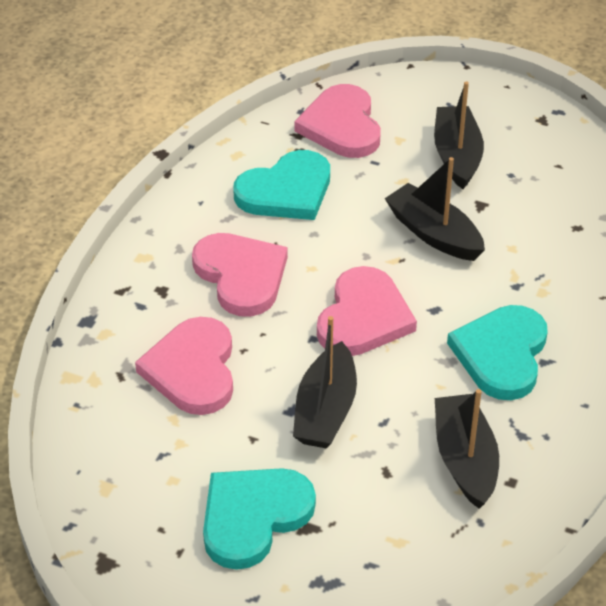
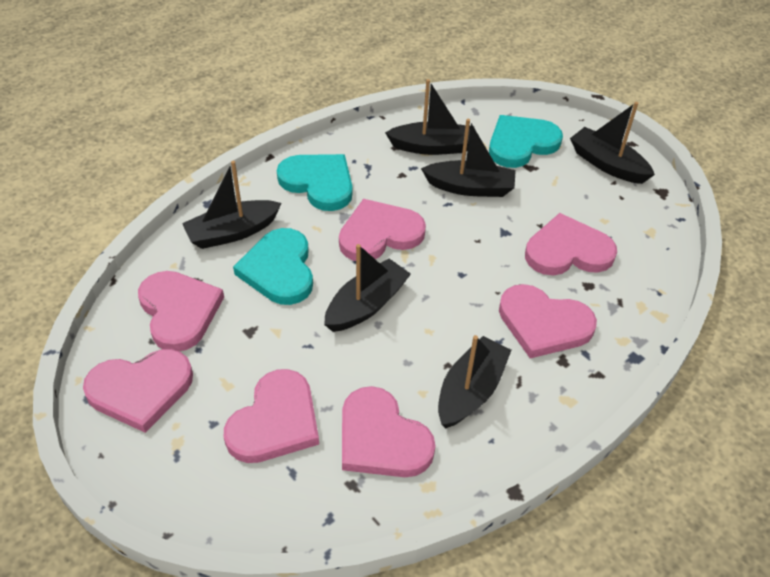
black boat: 4 -> 6
pink heart: 4 -> 7

